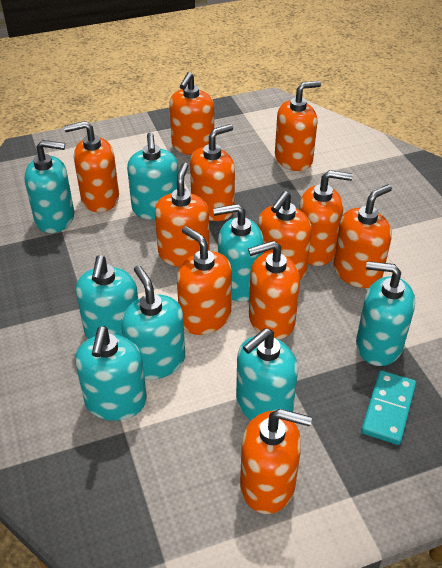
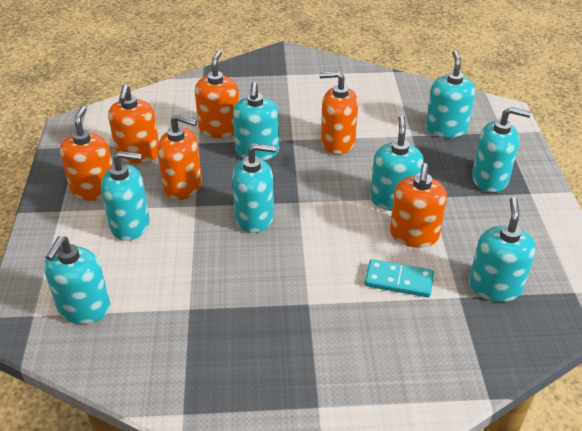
orange soap dispenser: 11 -> 6

